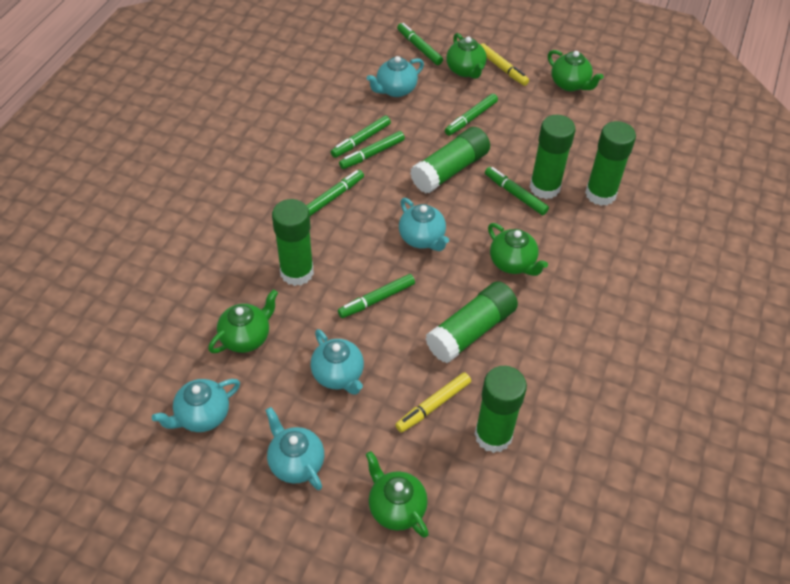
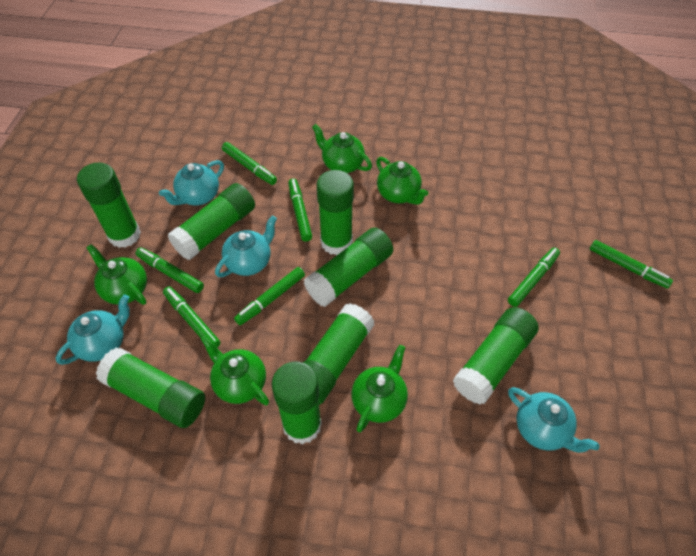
green glue stick: 6 -> 8
turquoise teapot: 5 -> 4
yellow marker: 2 -> 0

